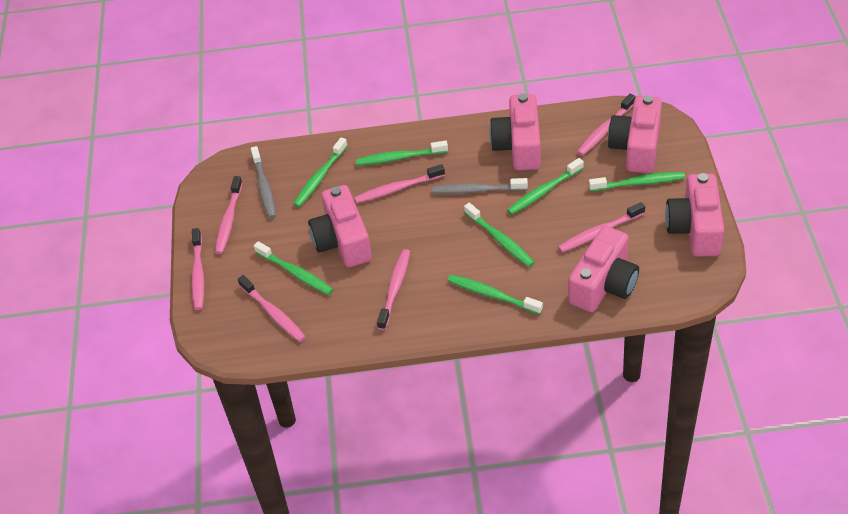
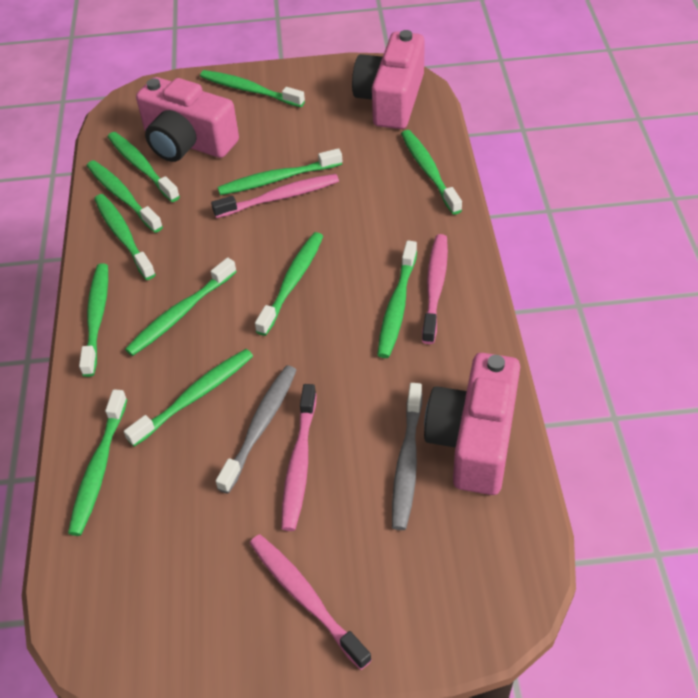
green toothbrush: 7 -> 12
pink camera: 5 -> 3
pink toothbrush: 7 -> 4

